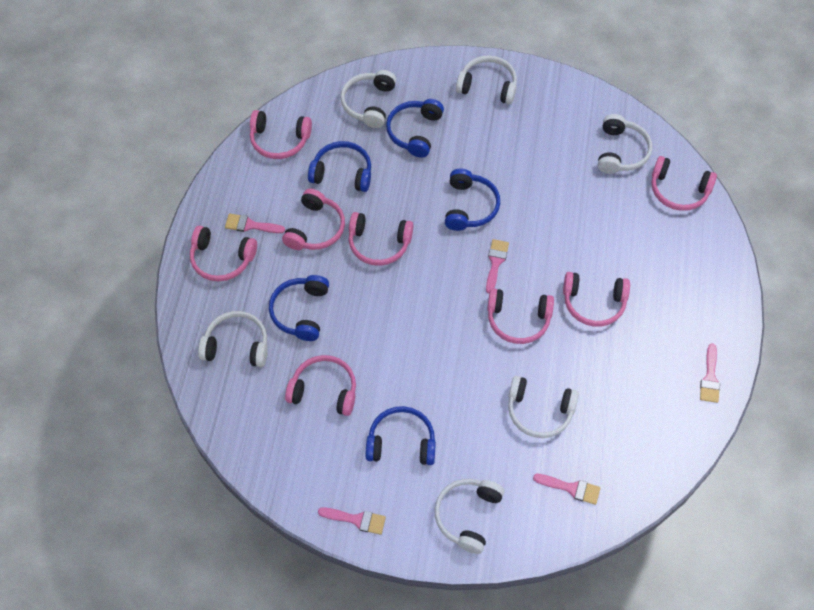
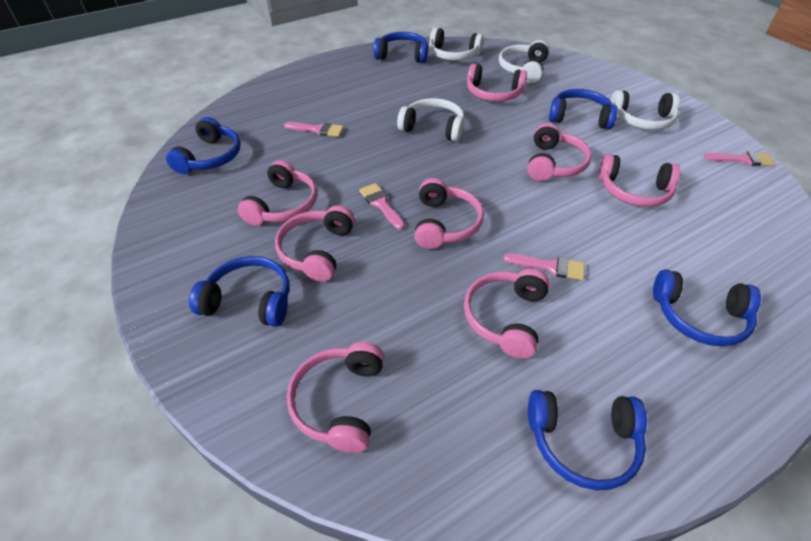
blue headphones: 5 -> 6
pink brush: 5 -> 4
white headphones: 6 -> 4

